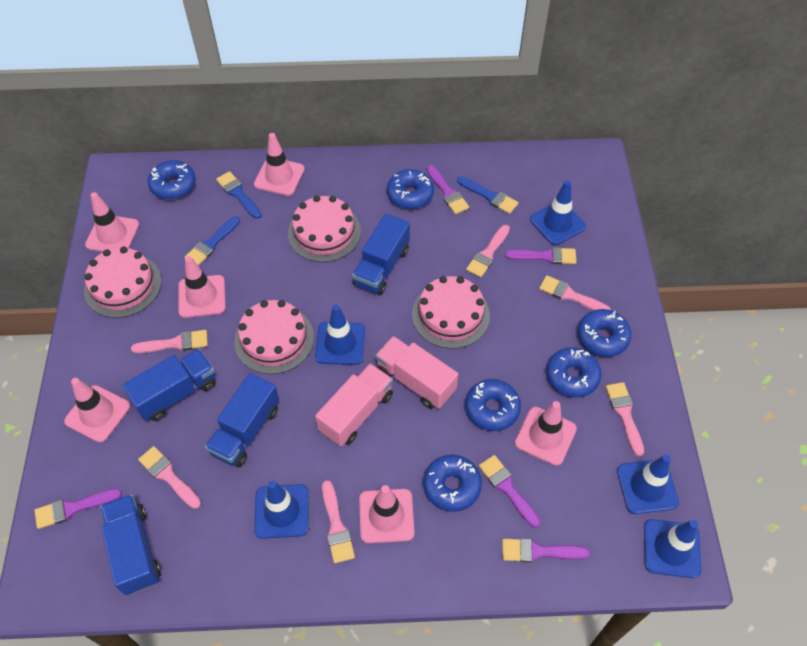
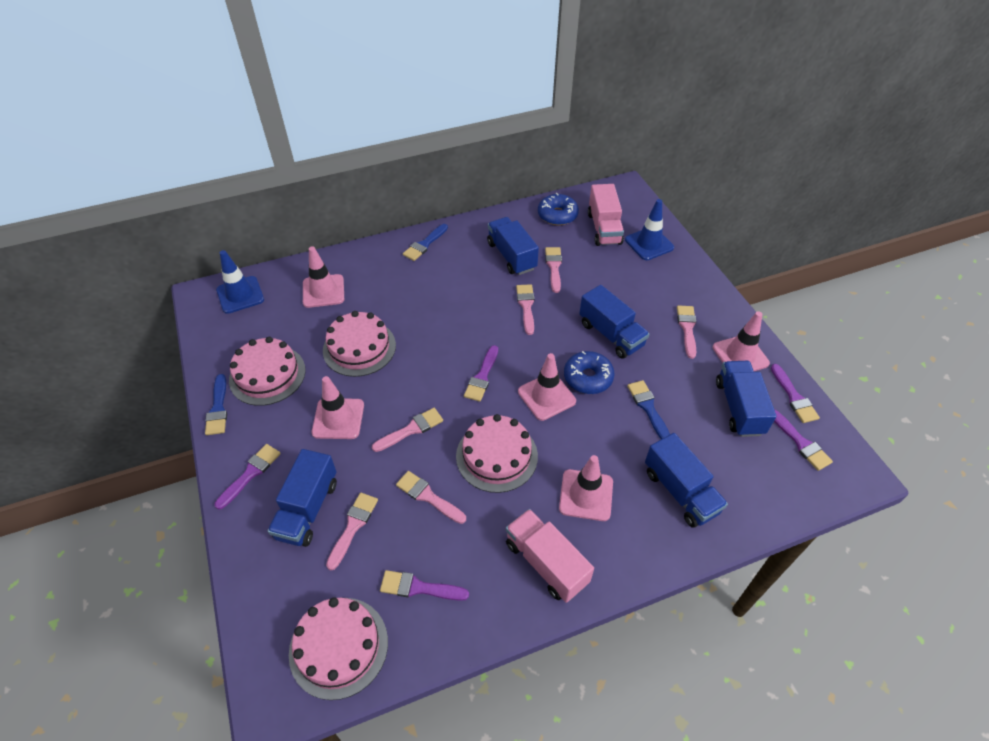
blue donut: 6 -> 2
blue traffic cone: 5 -> 2
blue truck: 4 -> 5
pink traffic cone: 6 -> 5

